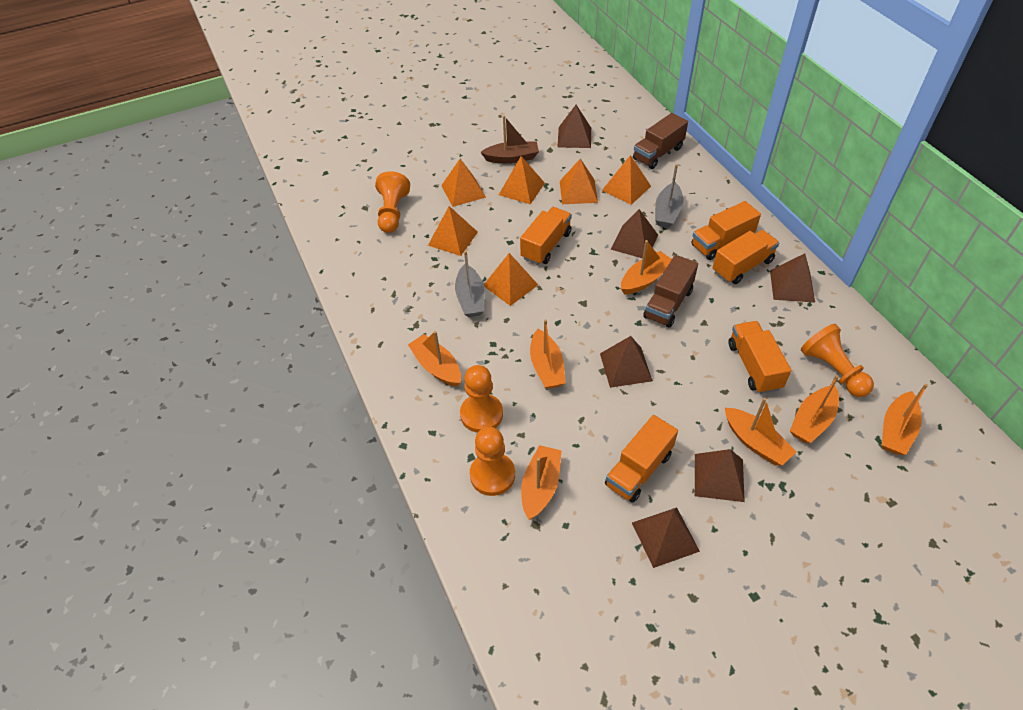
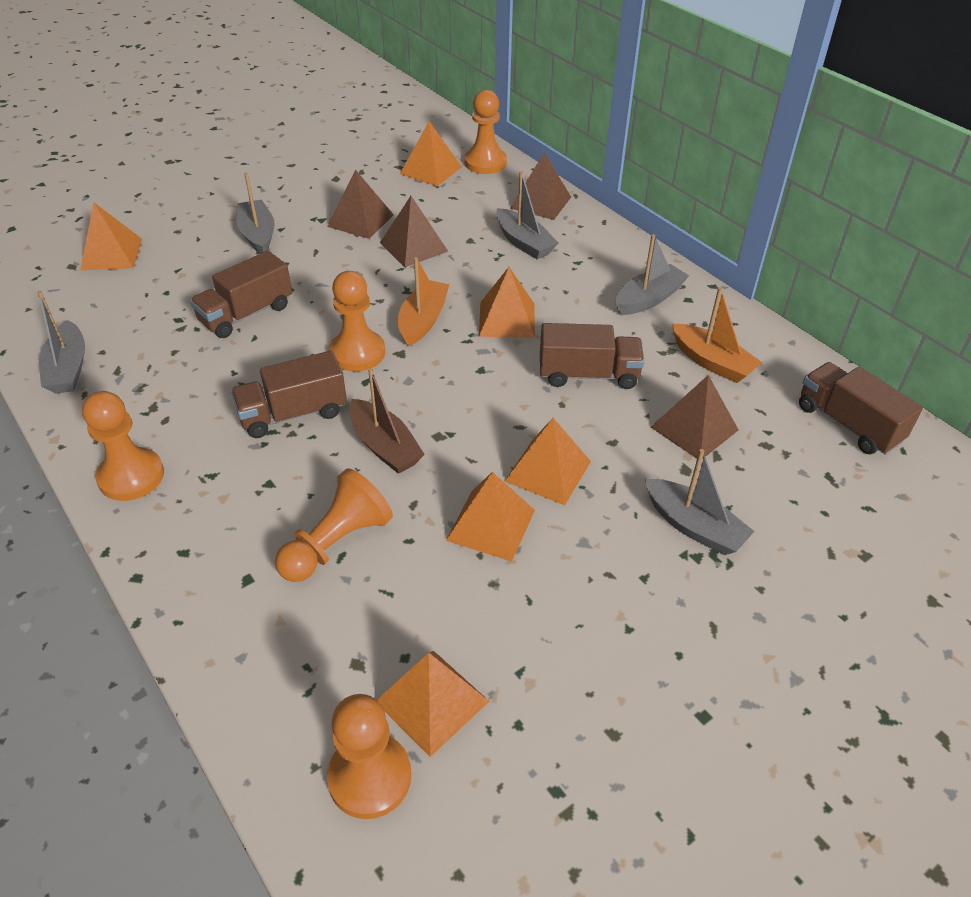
brown pyramid: 6 -> 4
brown truck: 2 -> 4
grey boat: 2 -> 5
orange boat: 7 -> 2
orange pawn: 4 -> 5
orange truck: 5 -> 0

